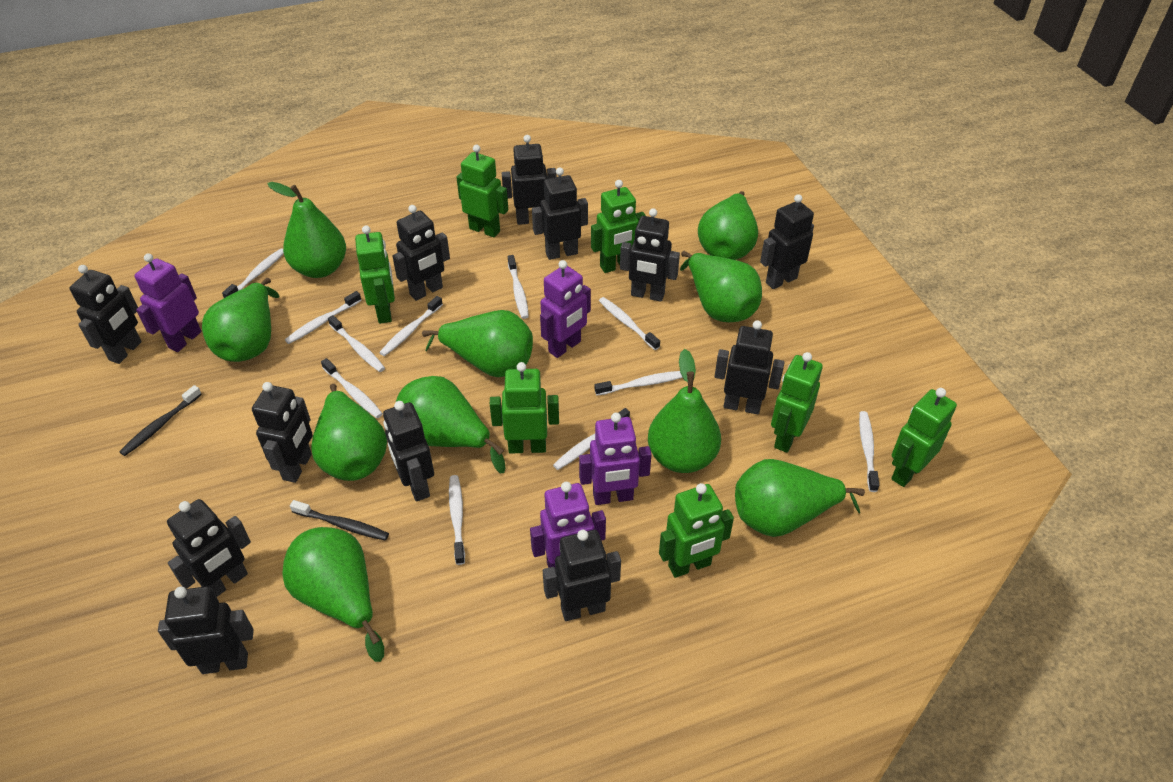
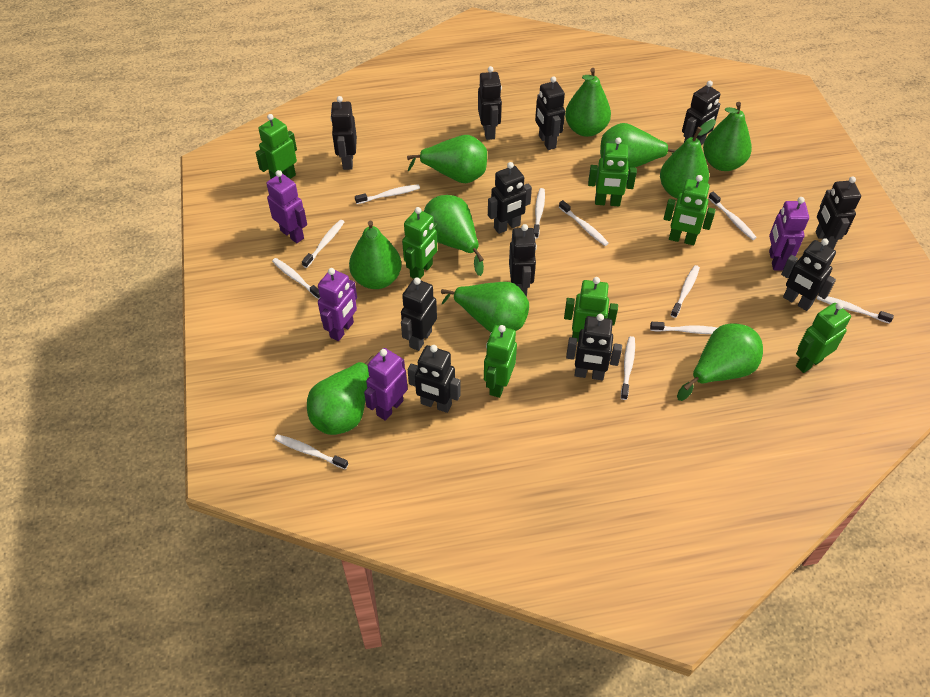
black robot: 12 -> 11
black toothbrush: 2 -> 0

